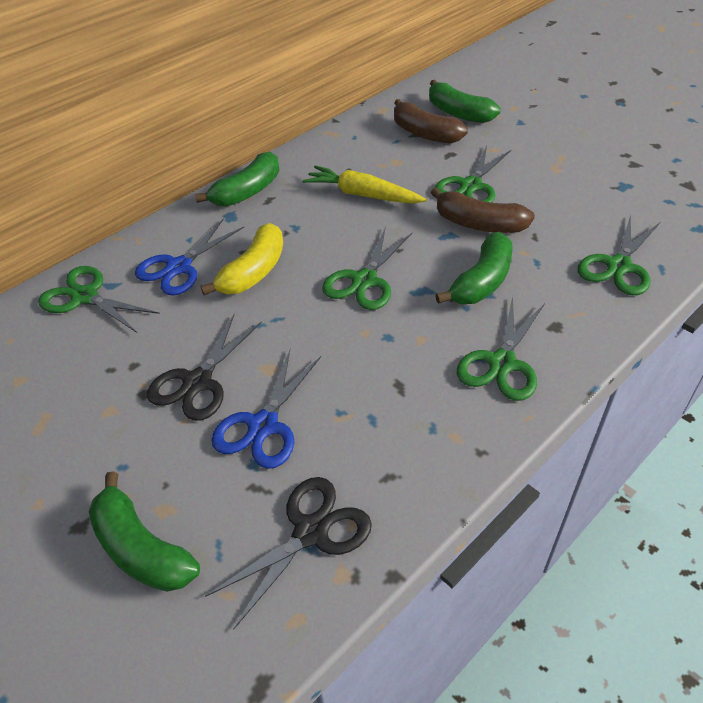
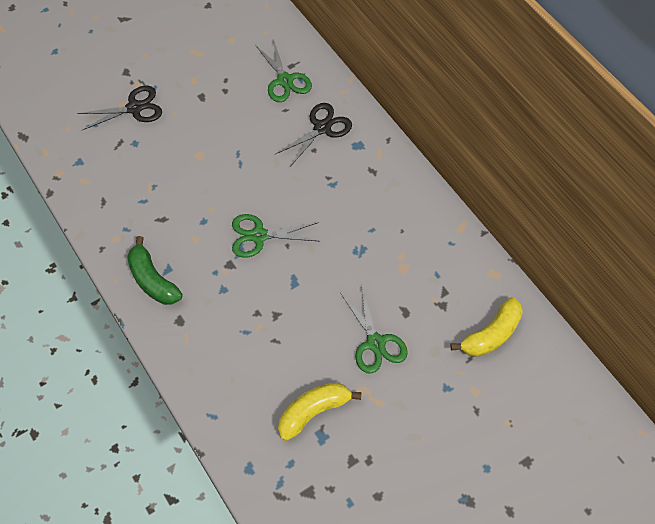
blue scissors: 2 -> 0
brown banana: 2 -> 0
green banana: 4 -> 1
green scissors: 5 -> 3
yellow banana: 1 -> 2
yellow carrot: 1 -> 0

